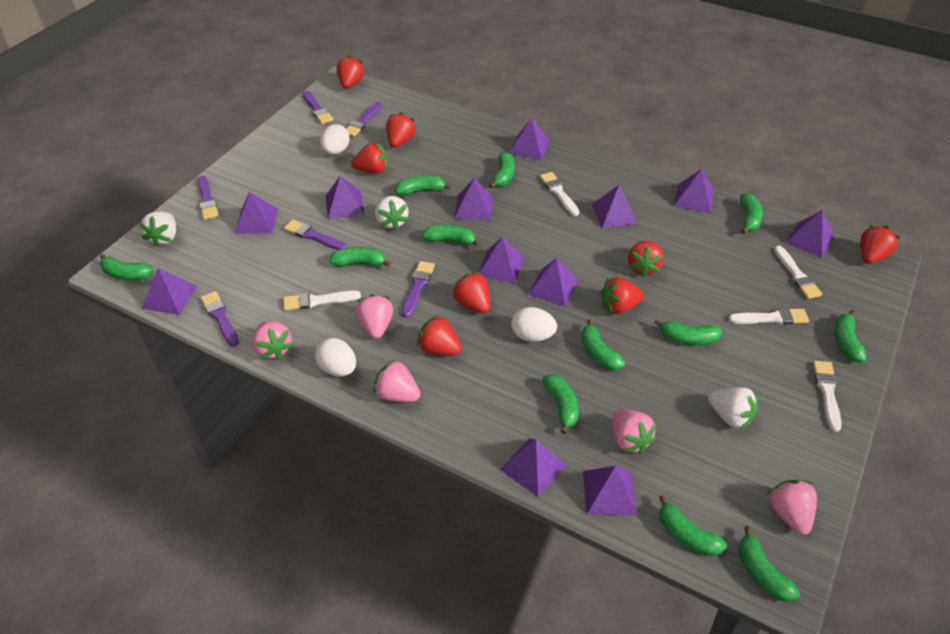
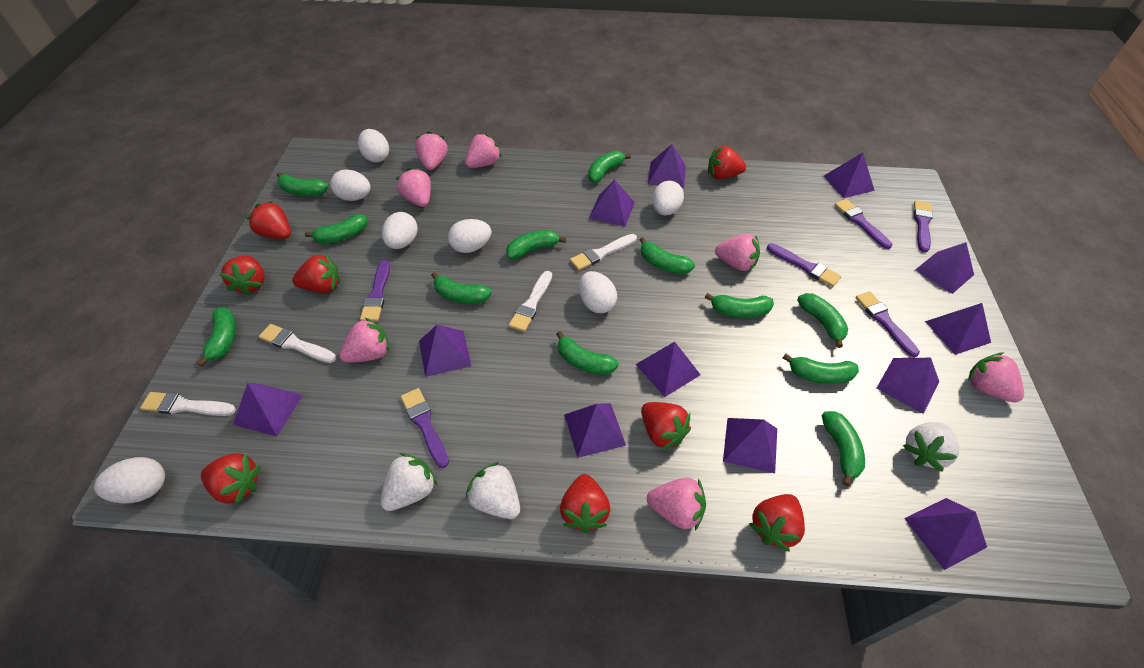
pink strawberry: 5 -> 7
white brush: 5 -> 4
white egg: 3 -> 7

